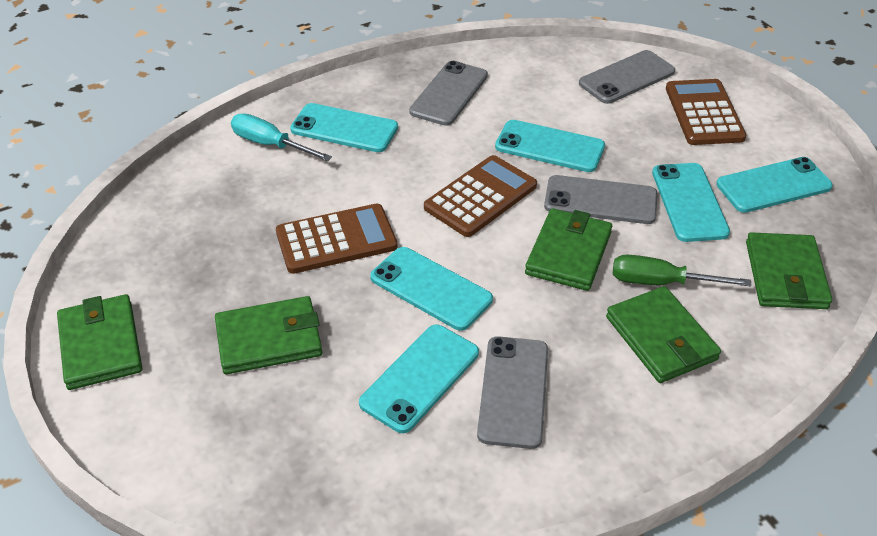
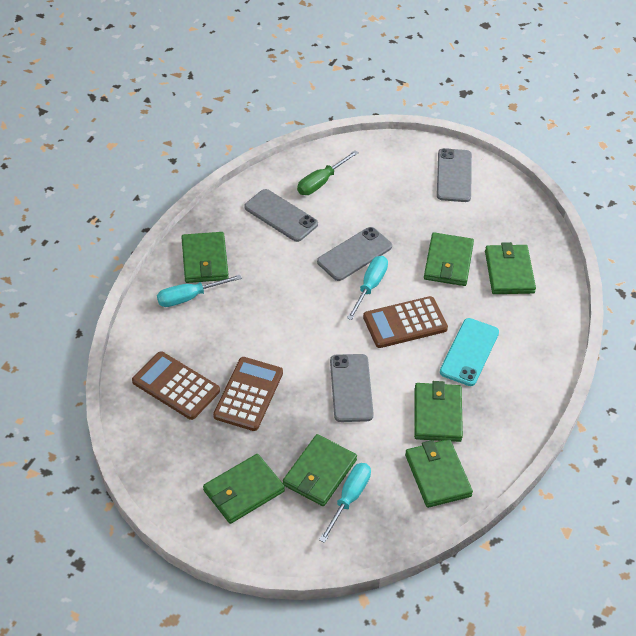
green wallet: 5 -> 7
turquoise phone: 6 -> 1
turquoise screwdriver: 1 -> 3

